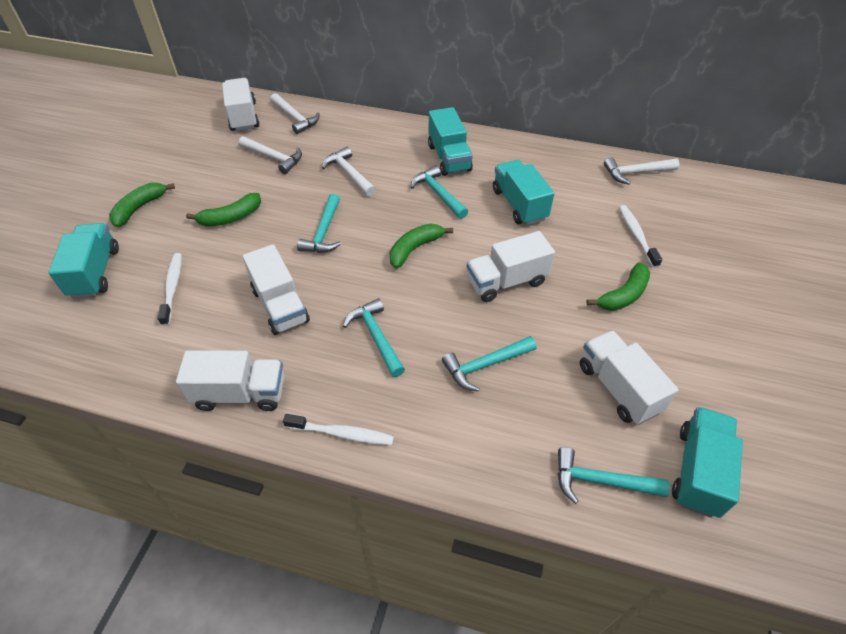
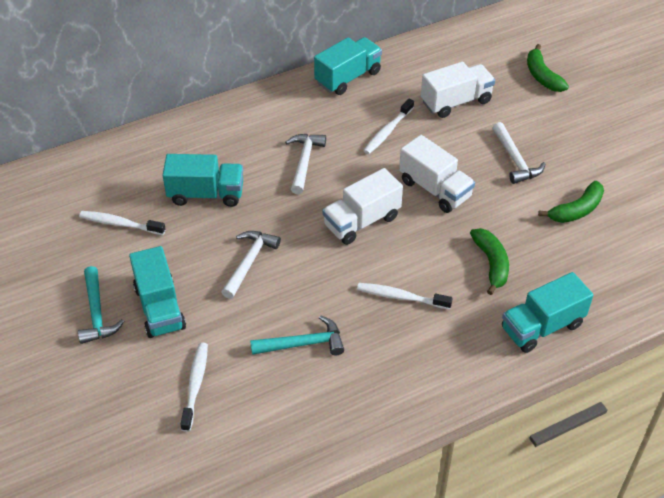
green banana: 4 -> 3
turquoise hammer: 5 -> 2
white hammer: 4 -> 3
white toothbrush: 3 -> 4
white truck: 5 -> 3

